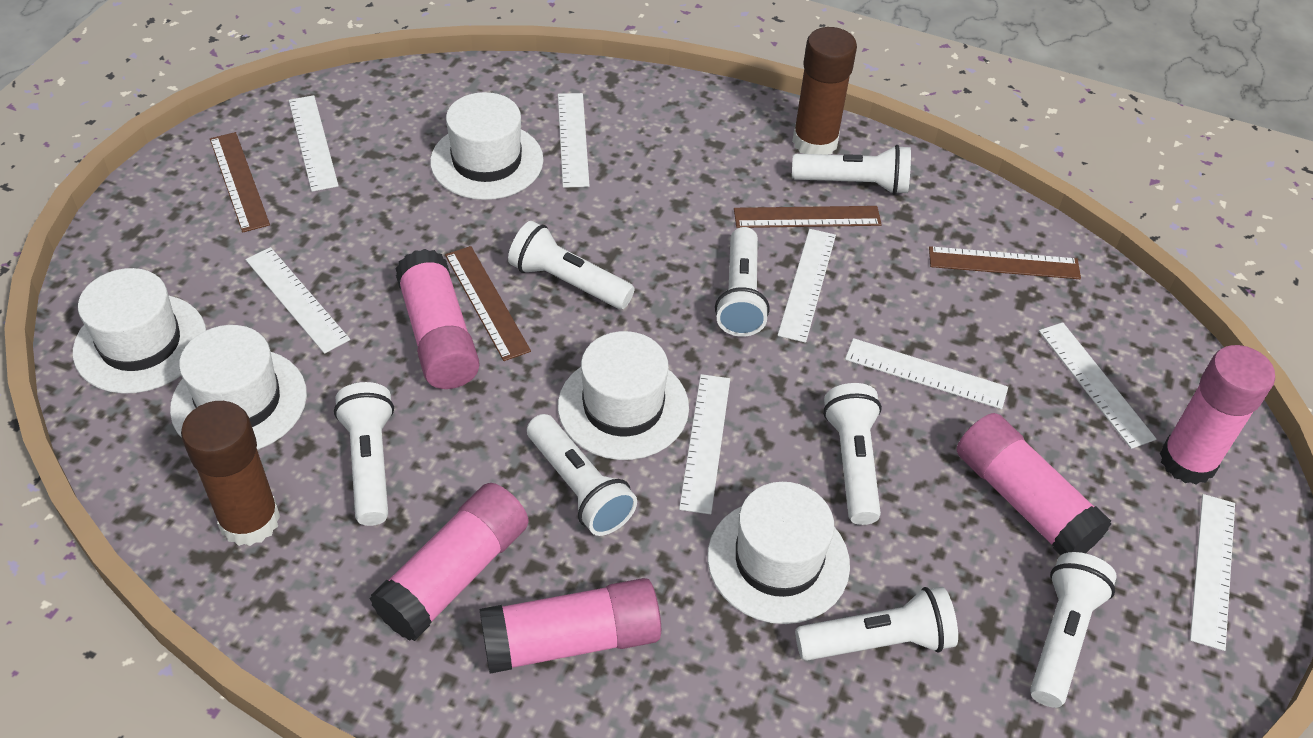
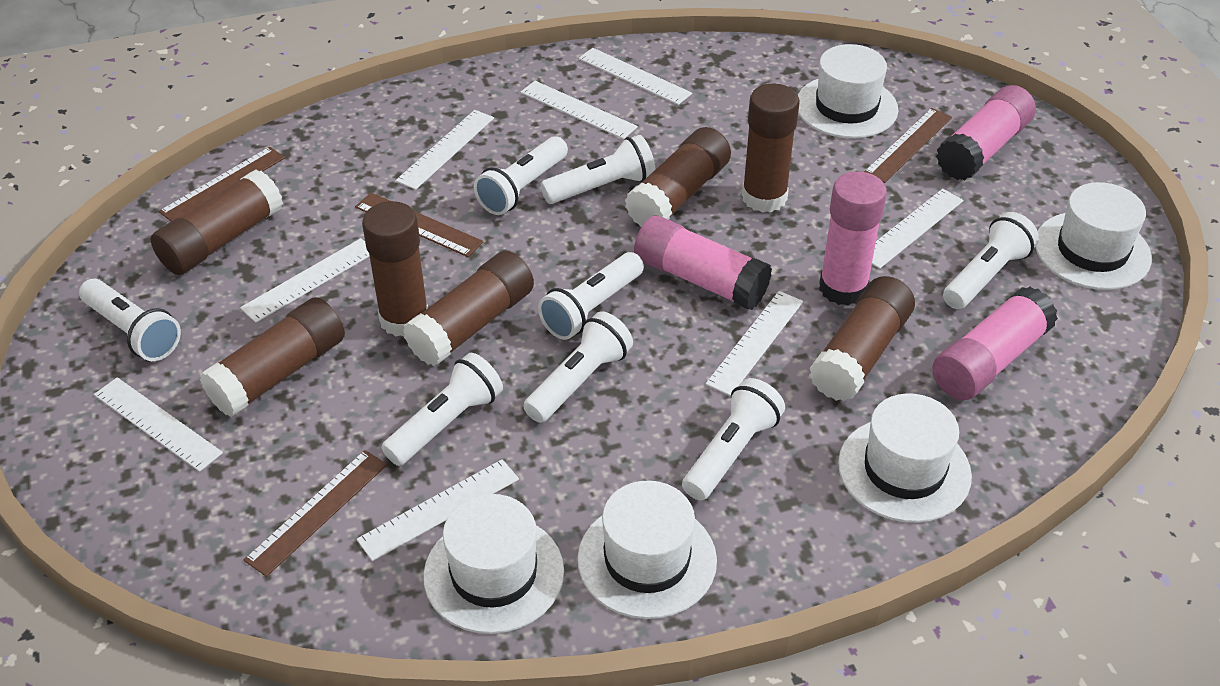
brown glue stick: 2 -> 7
pink glue stick: 5 -> 4

